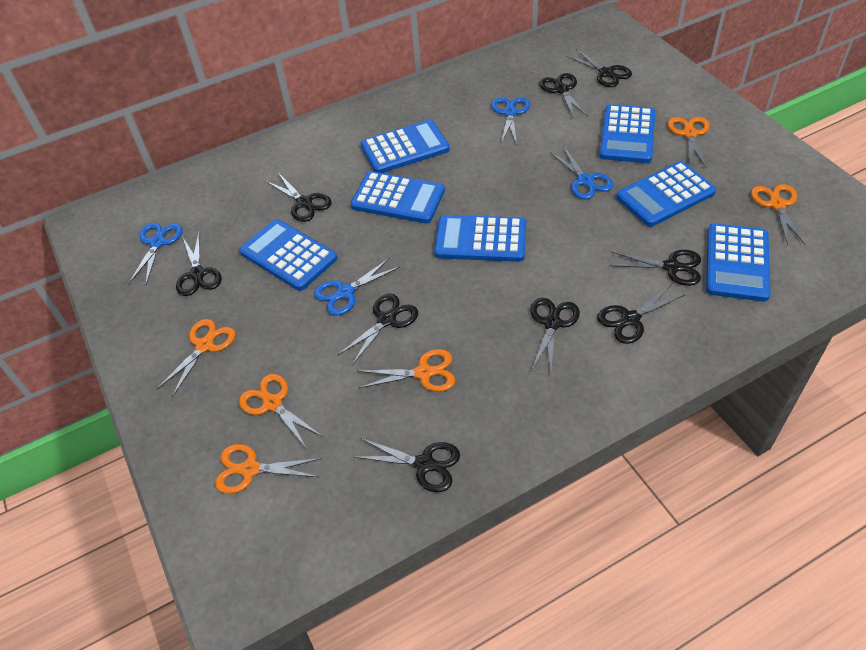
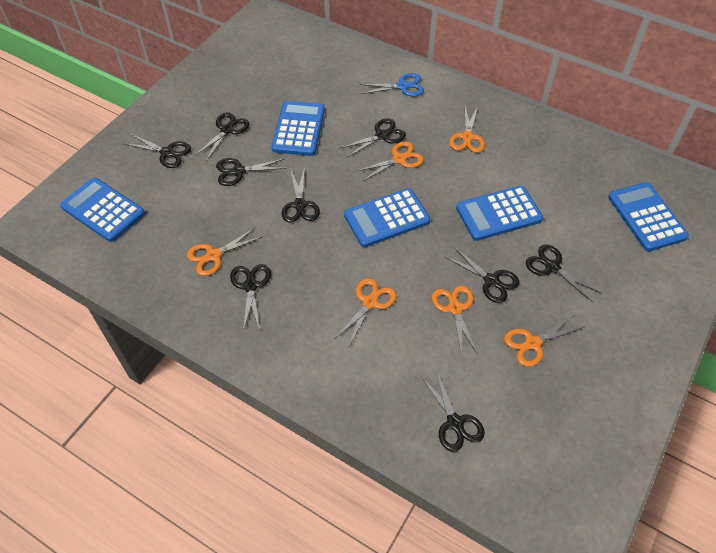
blue calculator: 7 -> 5
blue scissors: 4 -> 1

